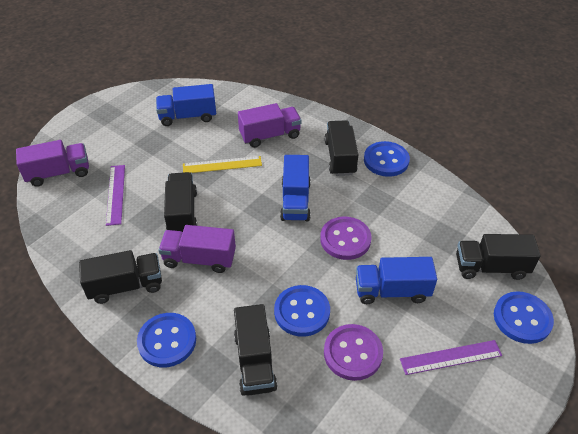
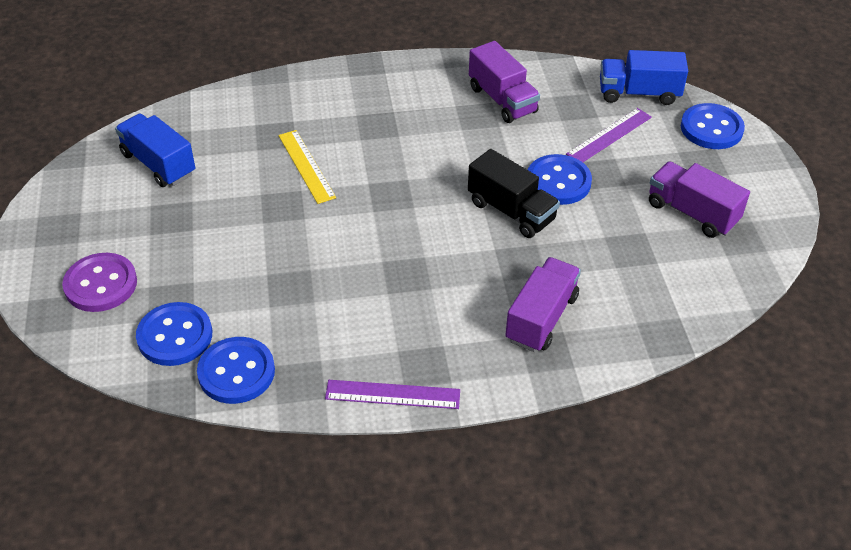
black truck: 5 -> 1
blue truck: 3 -> 2
purple button: 2 -> 1

